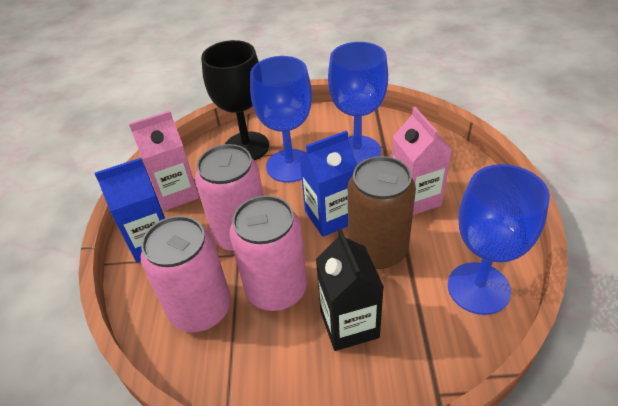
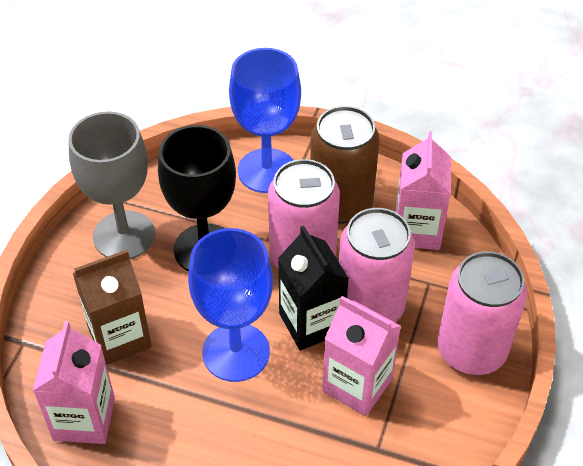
blue carton: 2 -> 0
blue goblet: 3 -> 2
brown carton: 0 -> 1
grey goblet: 0 -> 1
pink carton: 2 -> 3

